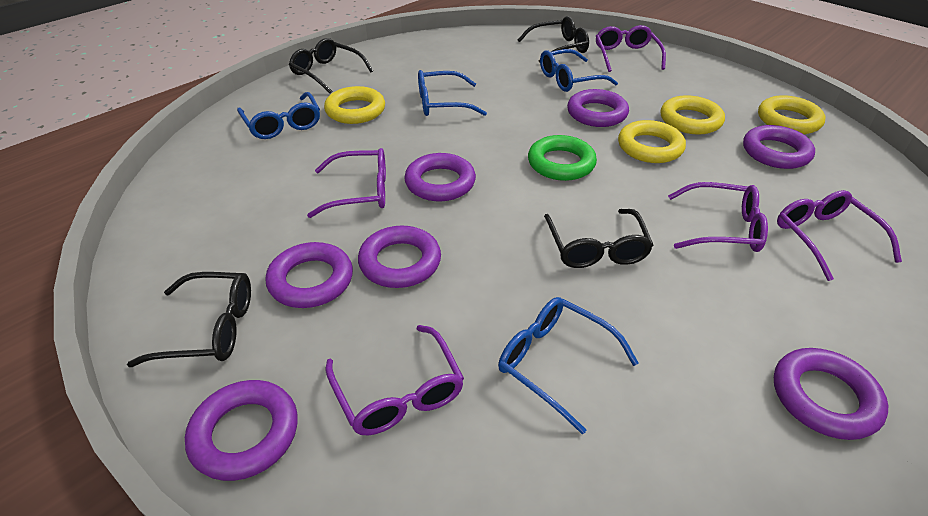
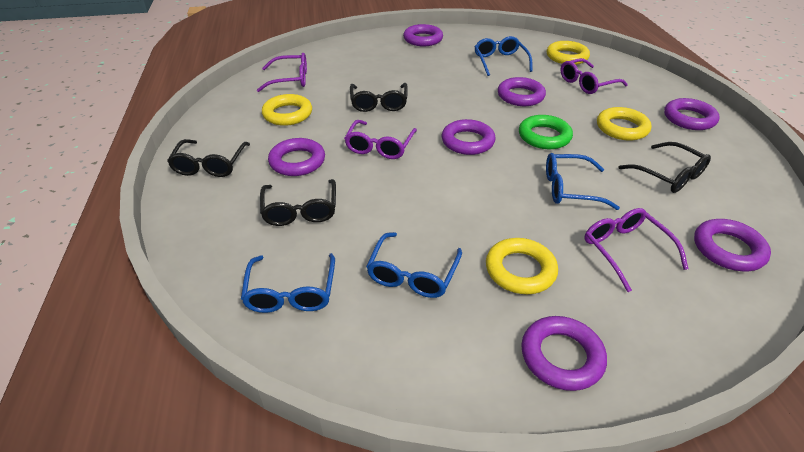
purple glasses: 5 -> 4

